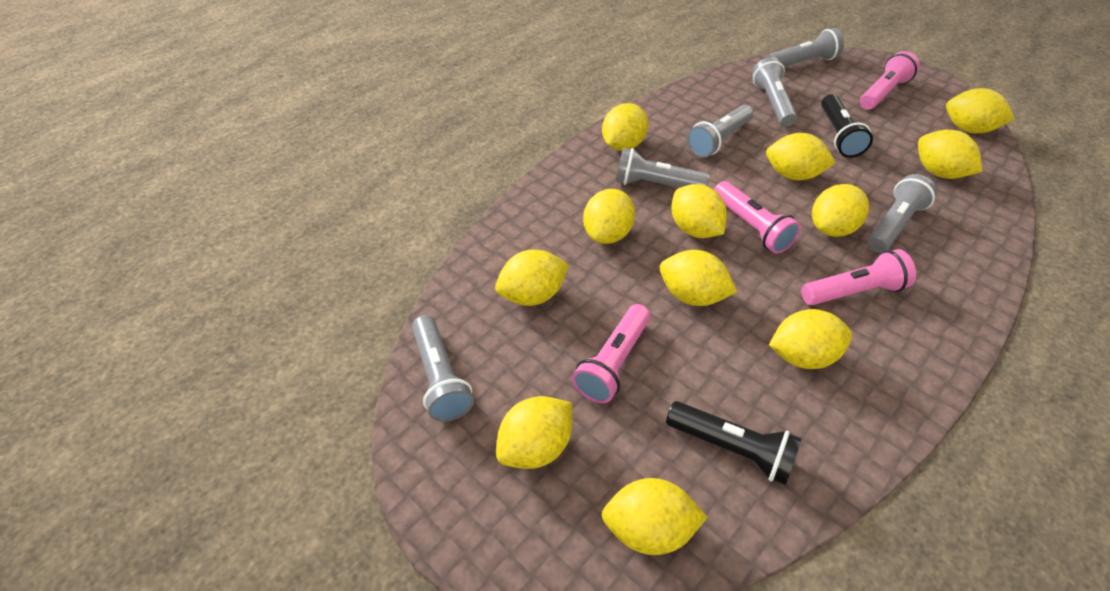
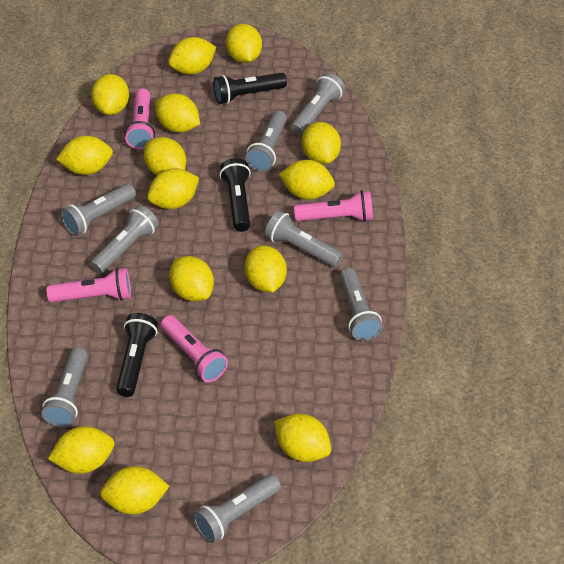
black flashlight: 2 -> 3
grey flashlight: 6 -> 8
yellow lemon: 12 -> 14

